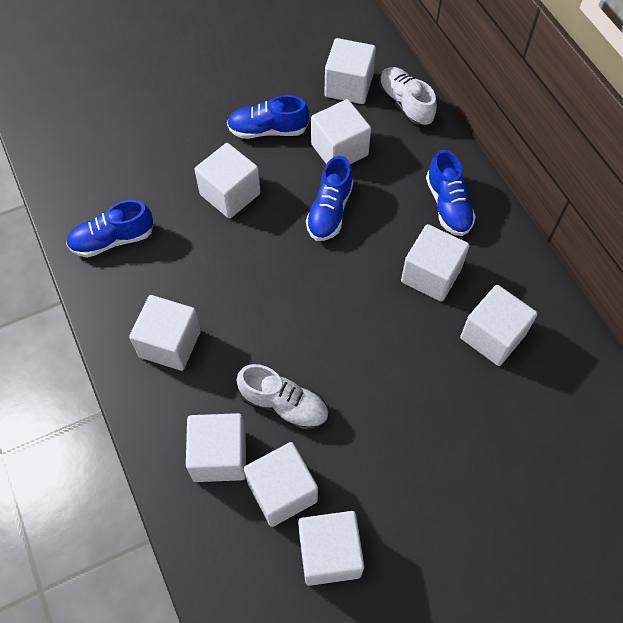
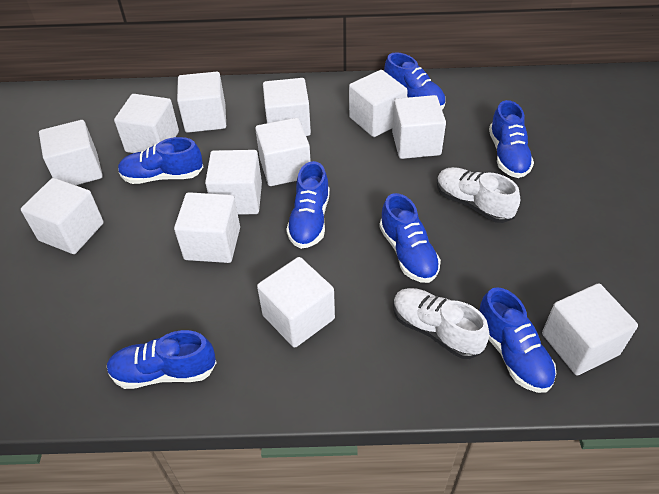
blue shoe: 4 -> 7
white cube: 9 -> 12

